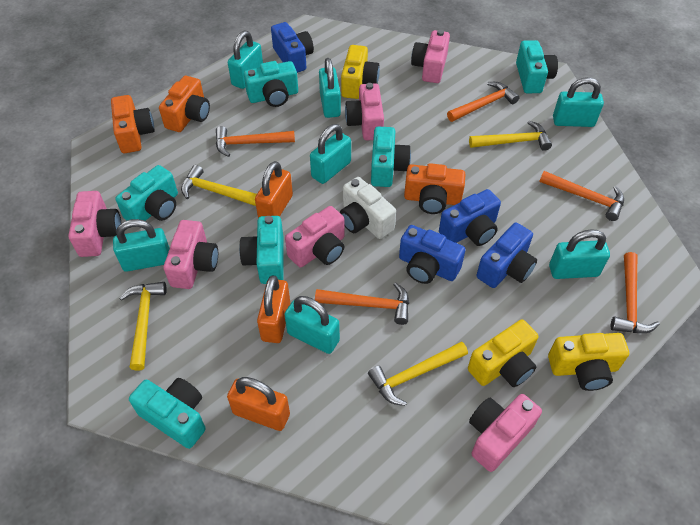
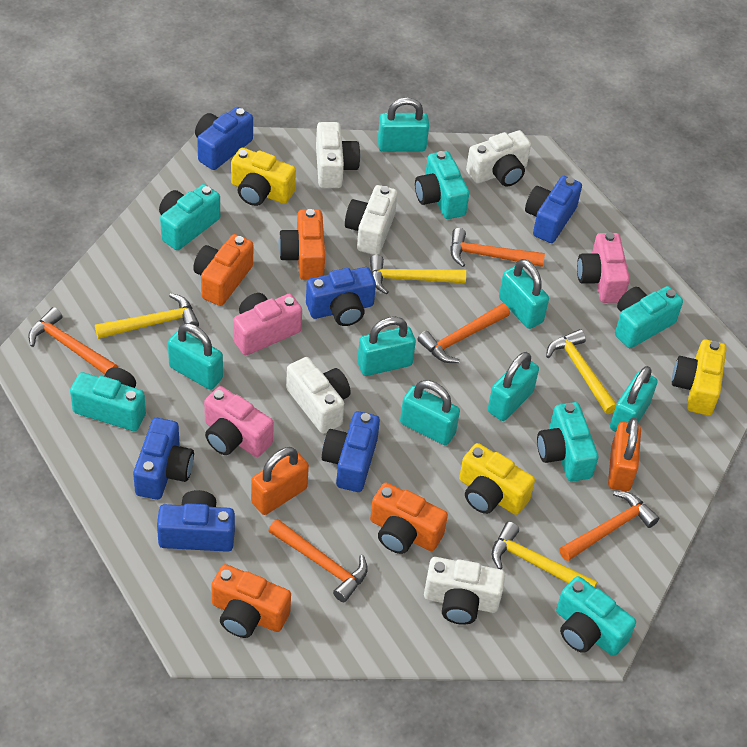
blue camera: 4 -> 6
orange camera: 3 -> 4
orange padlock: 3 -> 2
pink camera: 6 -> 3
white camera: 1 -> 5

